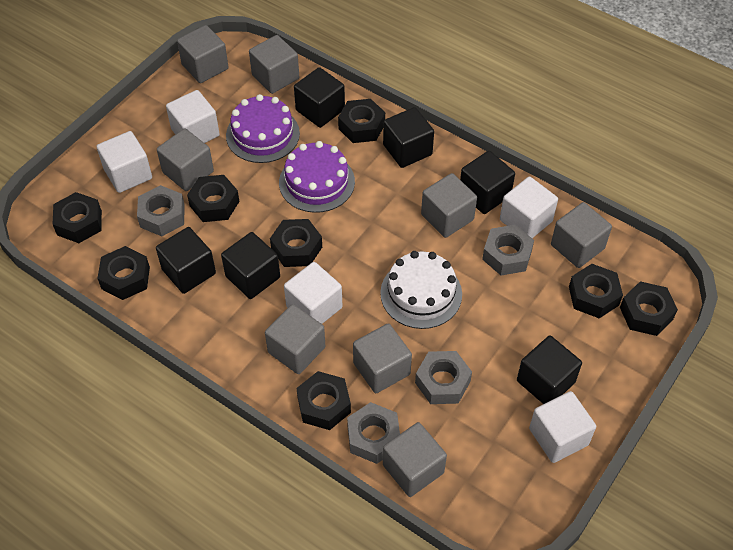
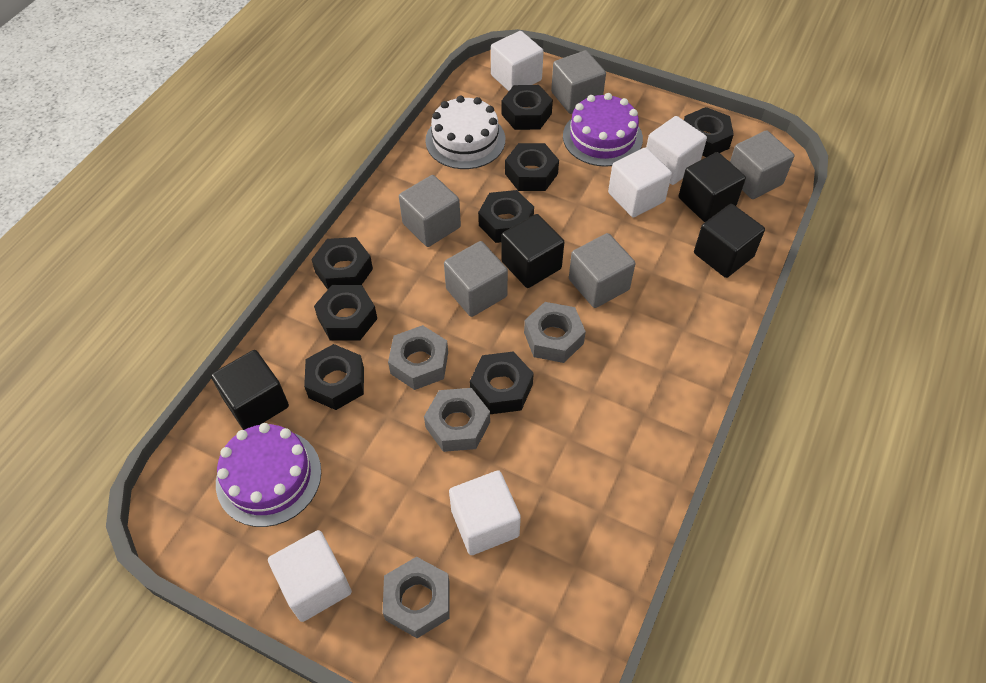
black cube: 6 -> 4
grey cube: 8 -> 5

